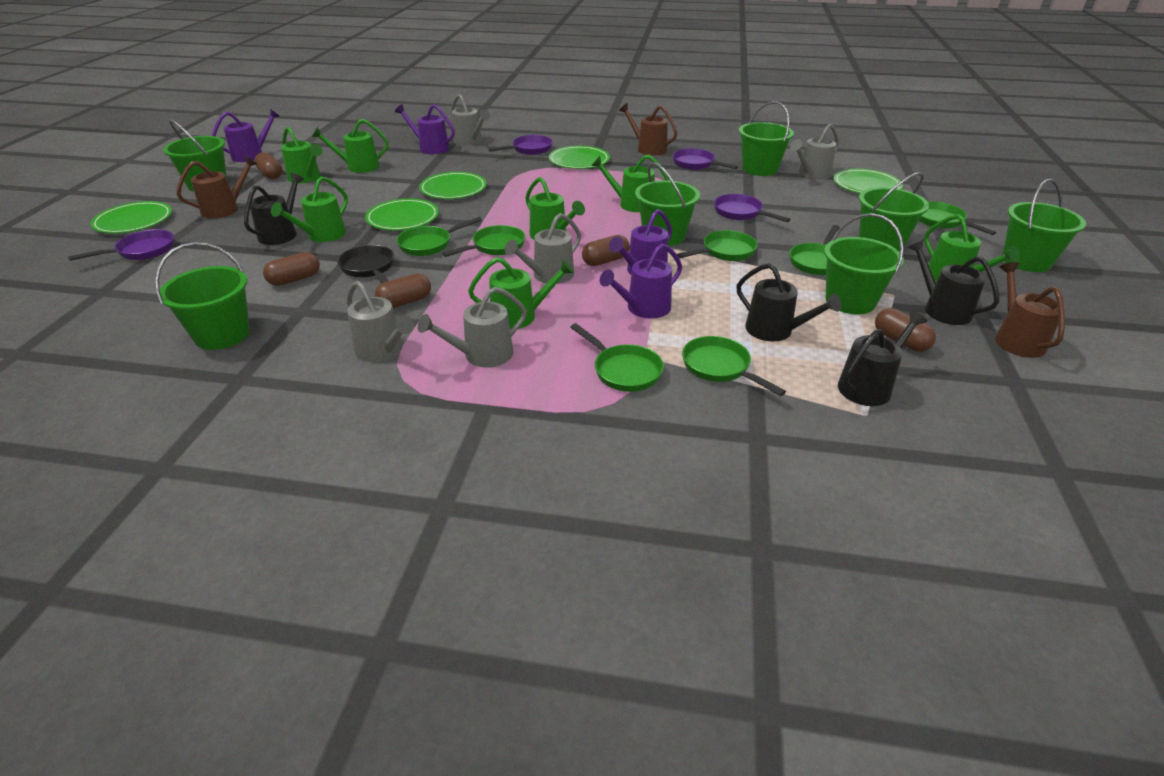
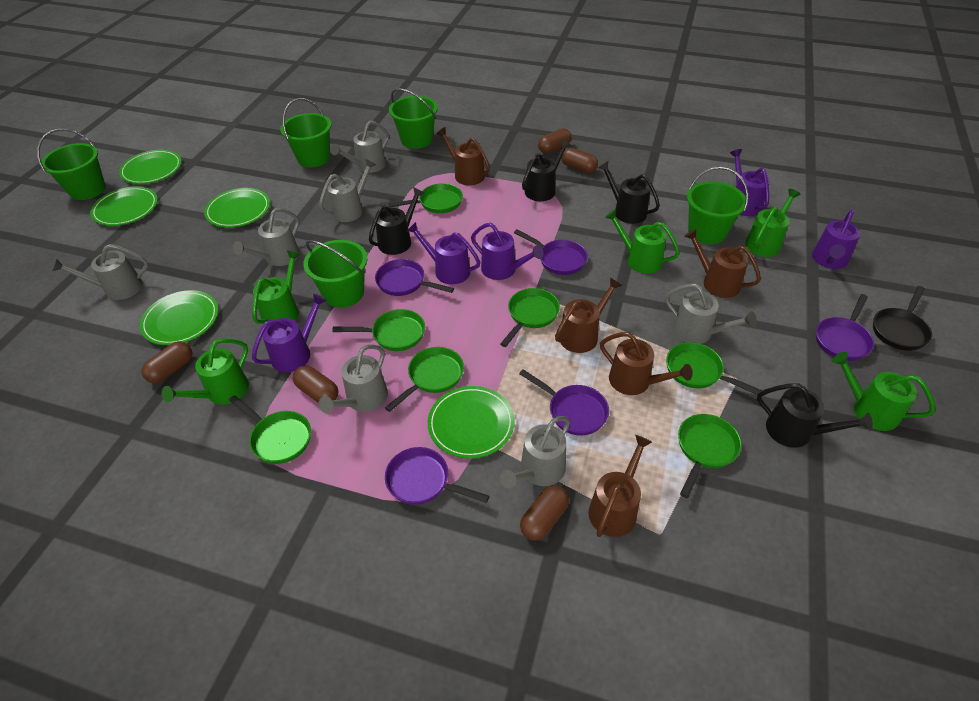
brown watering can: 3 -> 5
green bucket: 7 -> 5
green watering can: 7 -> 5
grey watering can: 5 -> 7
purple pan: 4 -> 5
purple watering can: 4 -> 5

